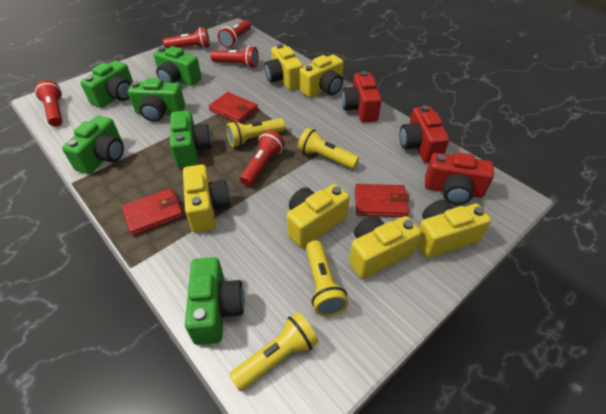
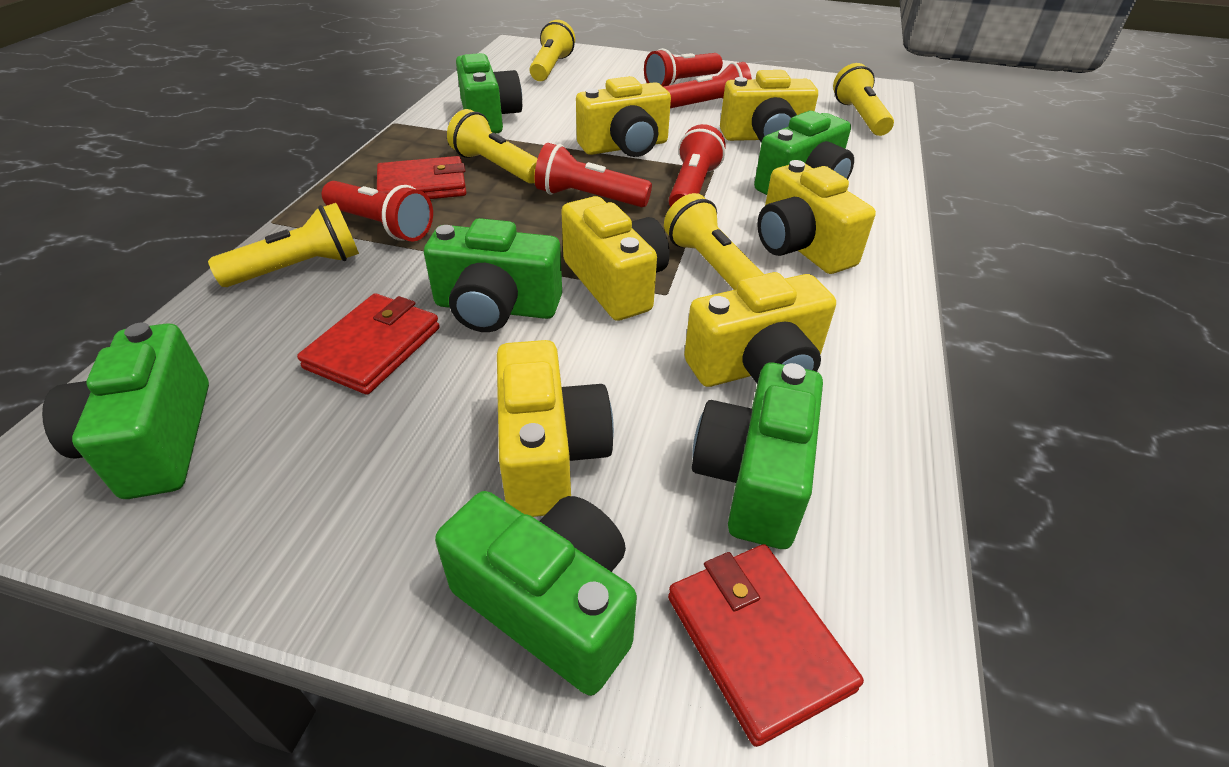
red camera: 3 -> 0
yellow flashlight: 4 -> 5

